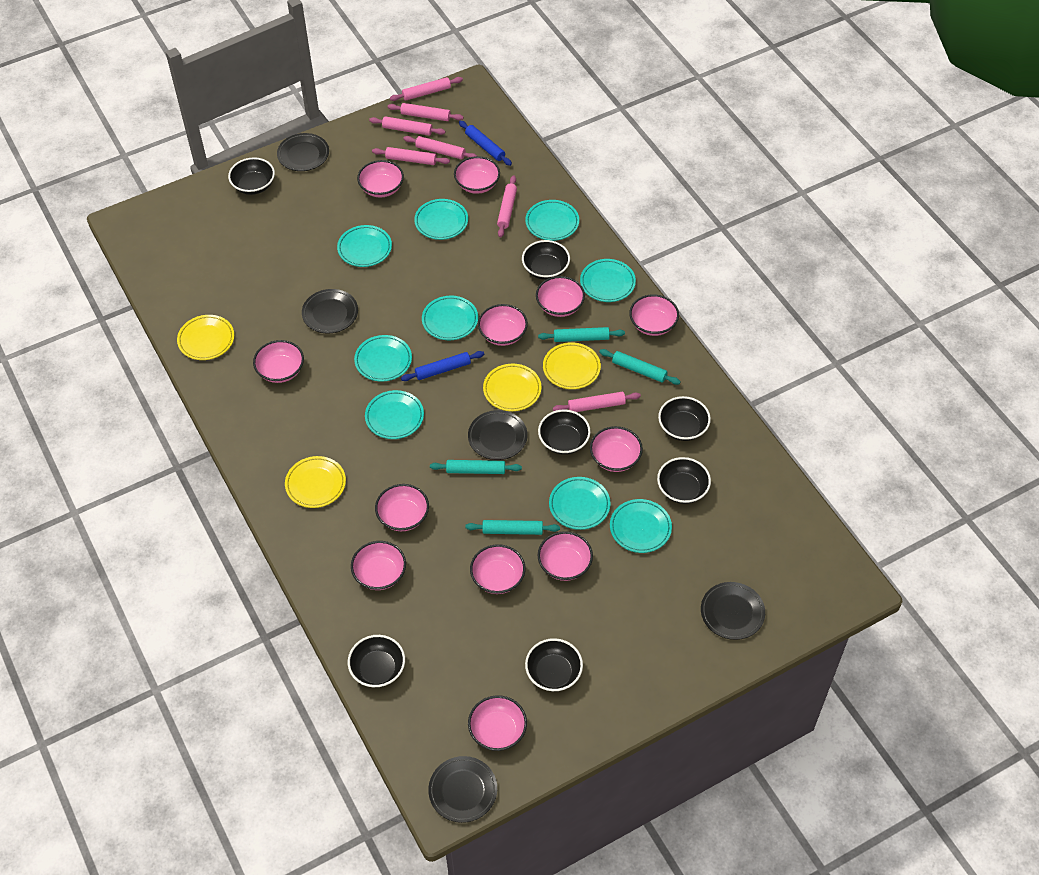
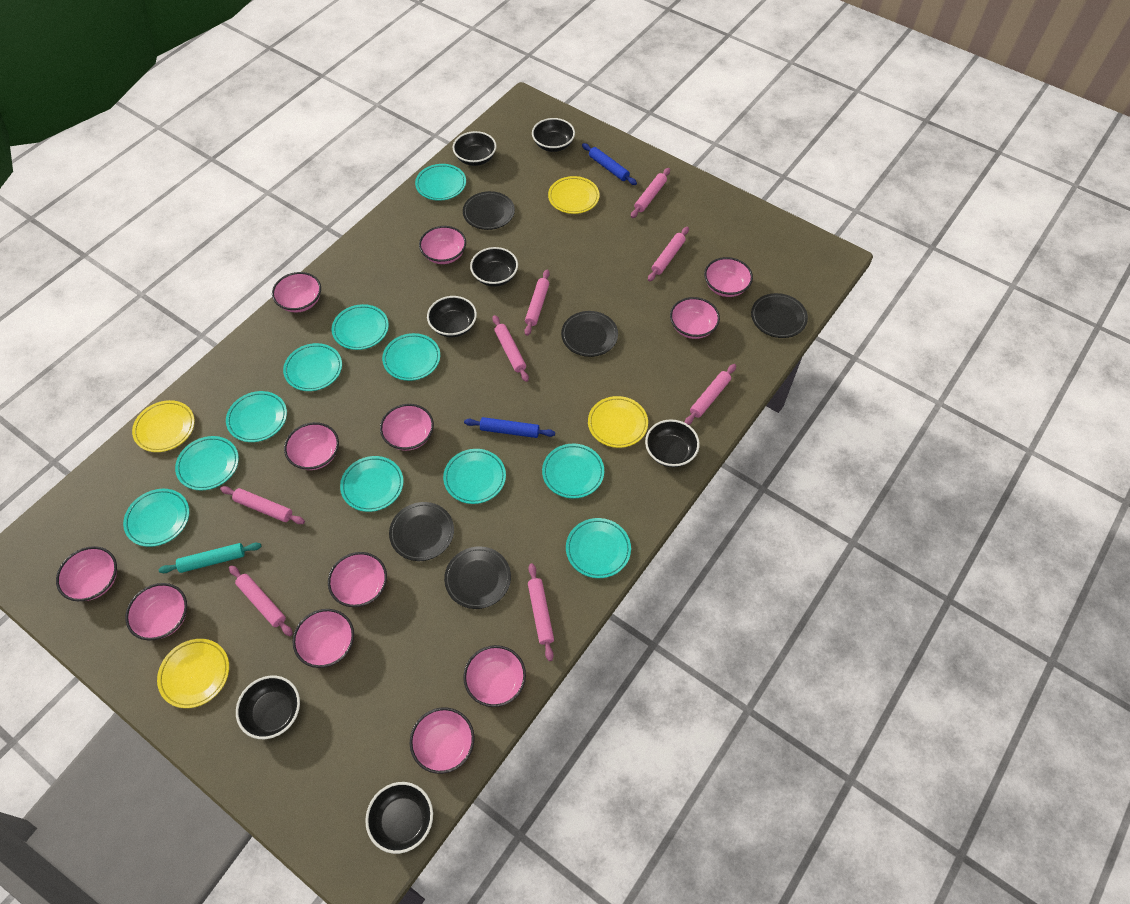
pink rolling pin: 7 -> 8
turquoise plate: 9 -> 11
turquoise rolling pin: 4 -> 1

